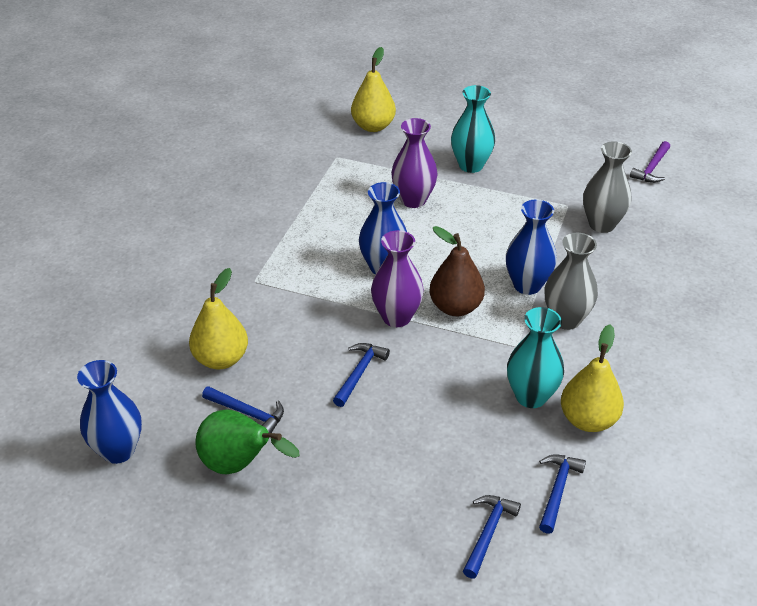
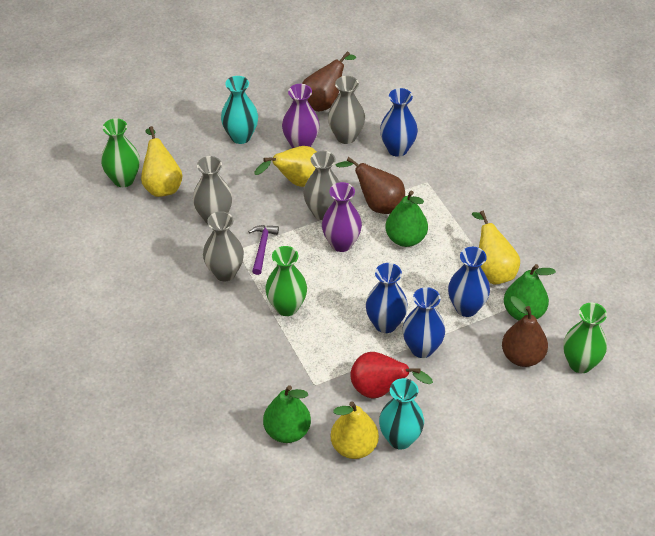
blue hammer: 4 -> 0
blue vase: 3 -> 4
brown pear: 1 -> 3
green pear: 1 -> 3
green vase: 0 -> 3
grey vase: 2 -> 4
red pear: 0 -> 1
yellow pear: 3 -> 4

